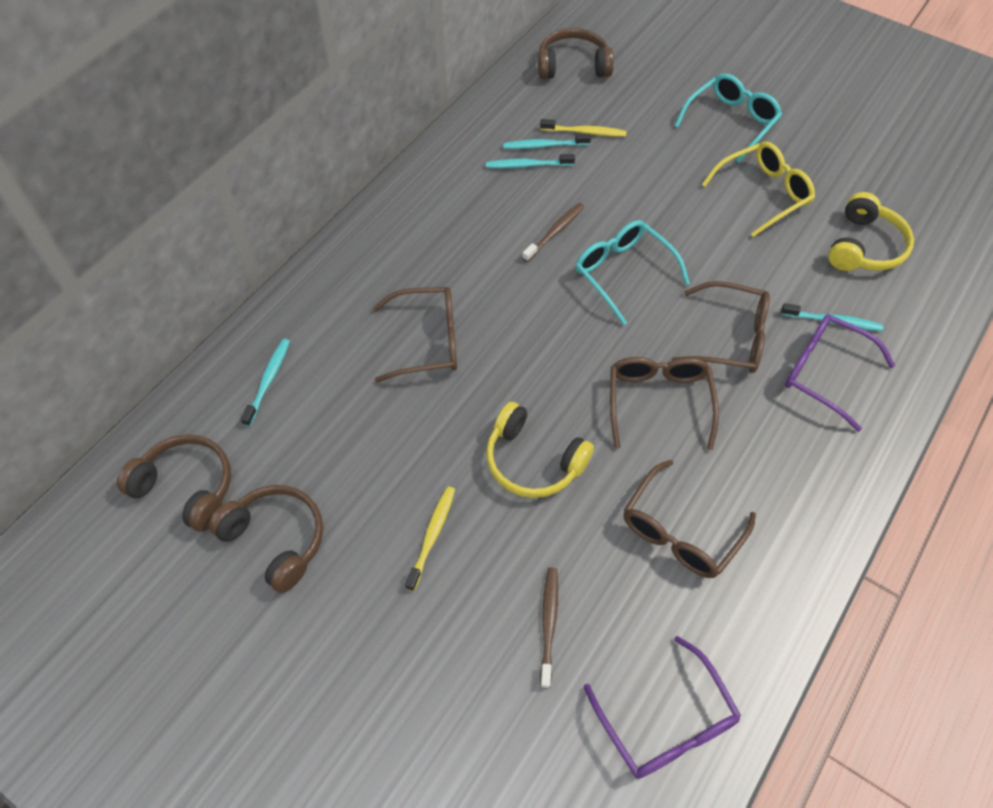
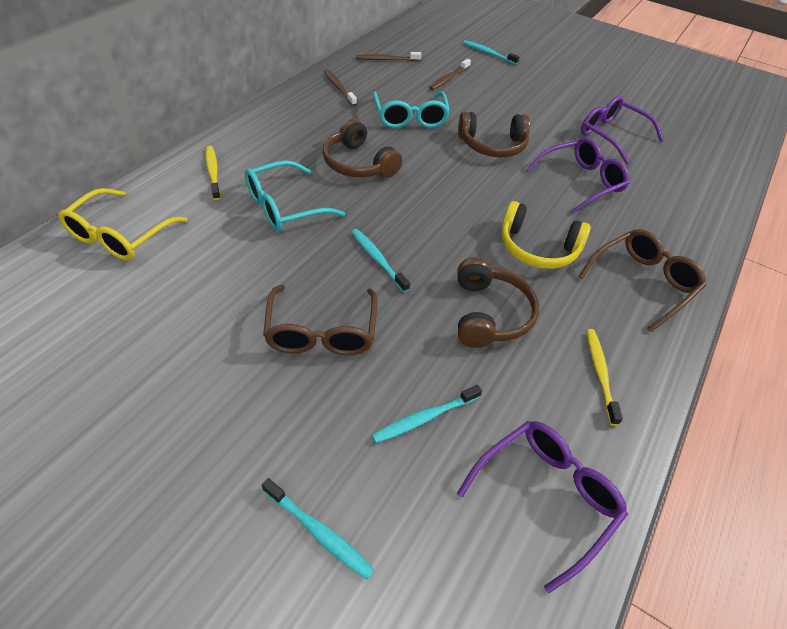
brown glasses: 4 -> 2
brown toothbrush: 2 -> 3
purple glasses: 2 -> 3
yellow headphones: 2 -> 1

